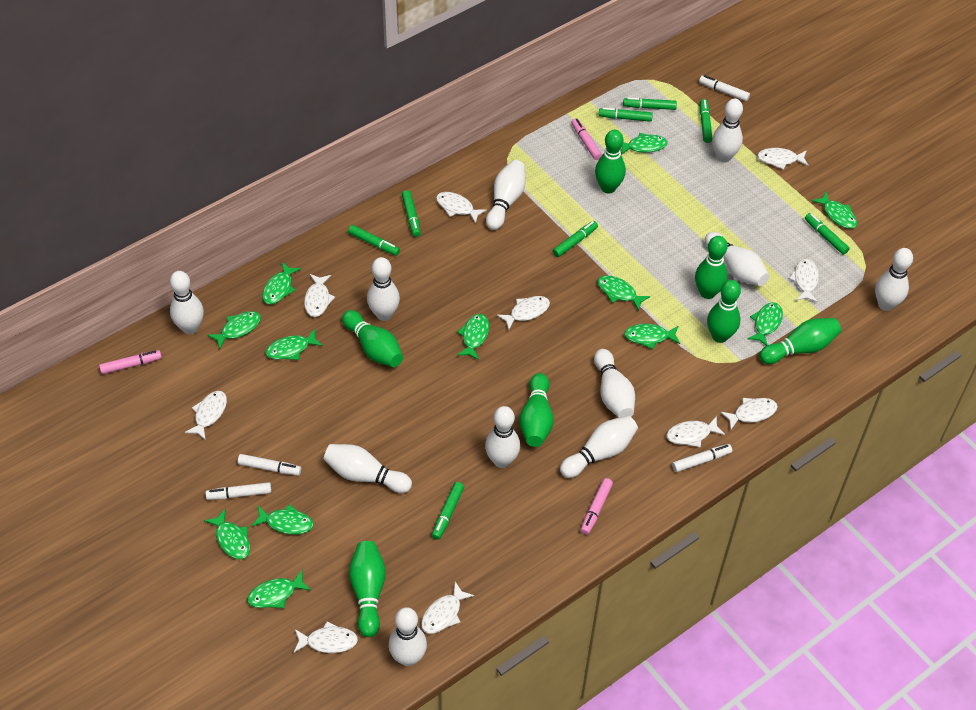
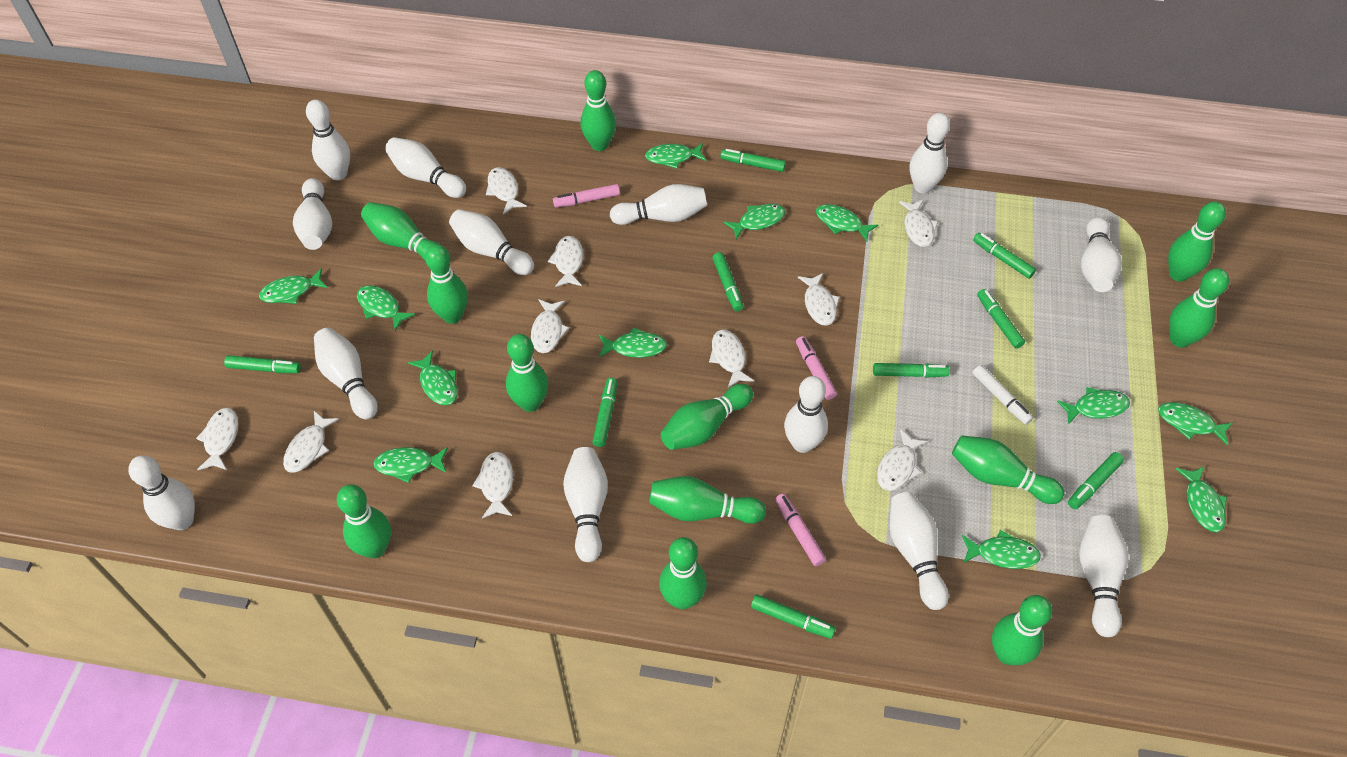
green bowling pin: 7 -> 12
green marker: 8 -> 9
white bowling pin: 11 -> 13
white marker: 4 -> 1

